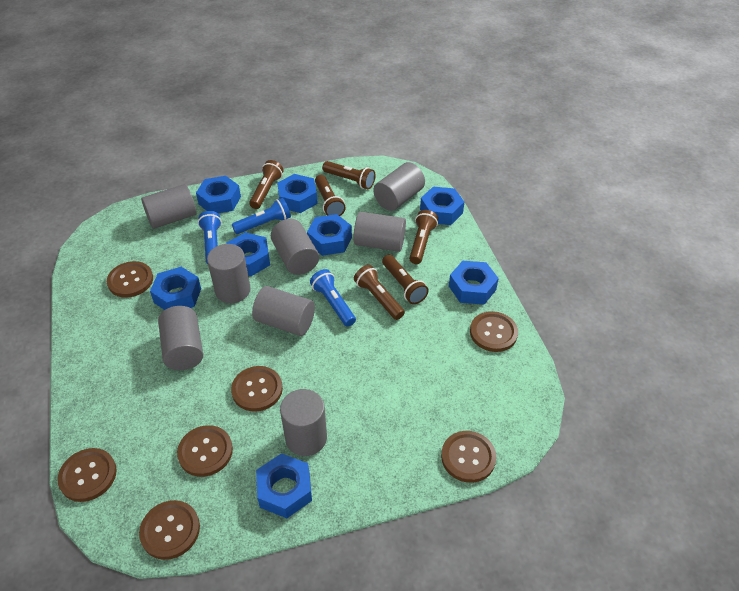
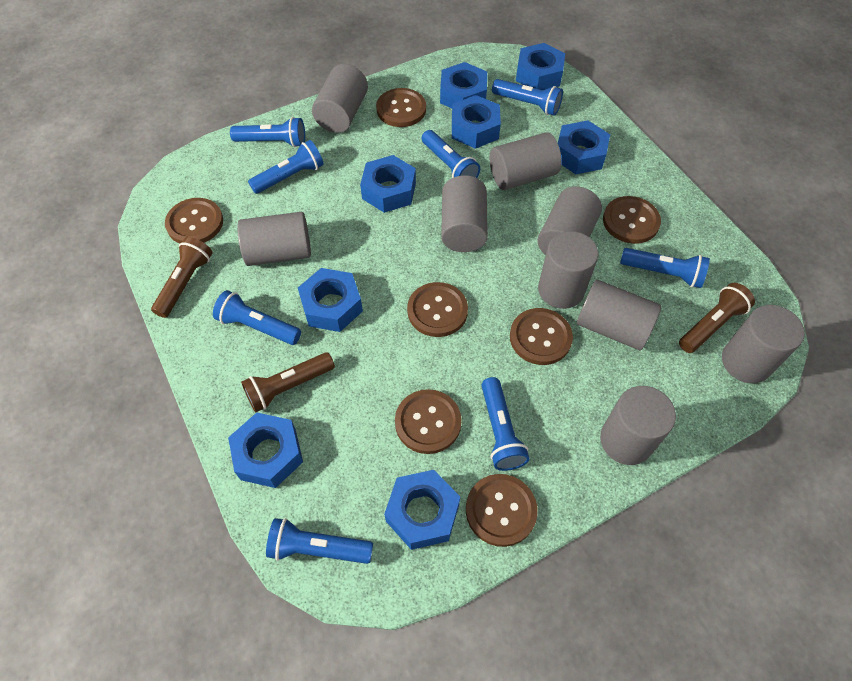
blue flashlight: 3 -> 8
brown flashlight: 6 -> 3
grey cylinder: 8 -> 9

